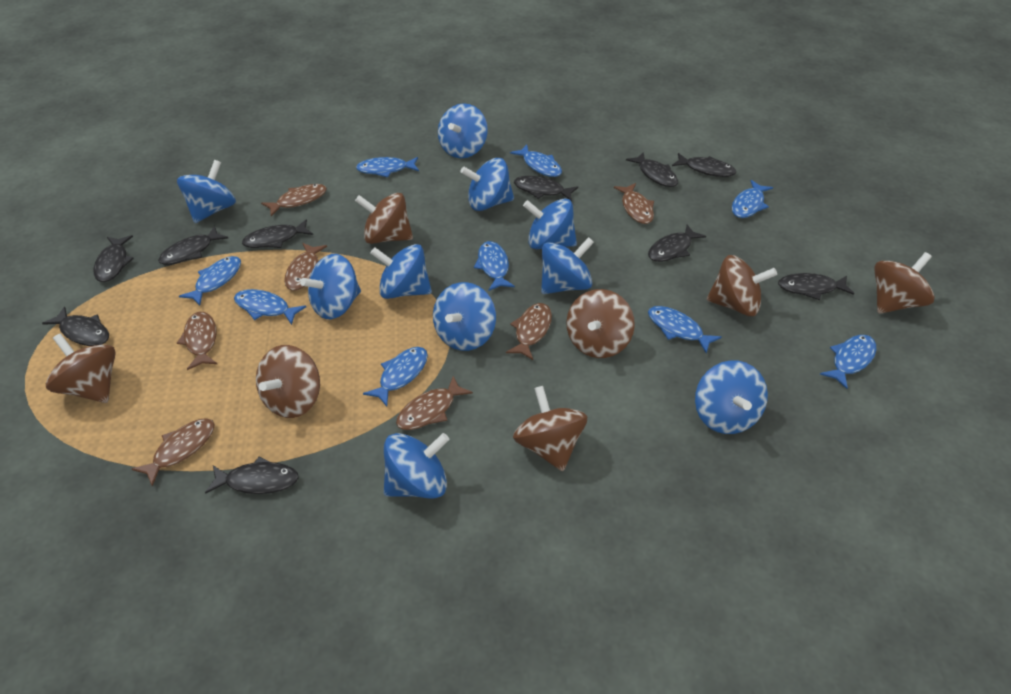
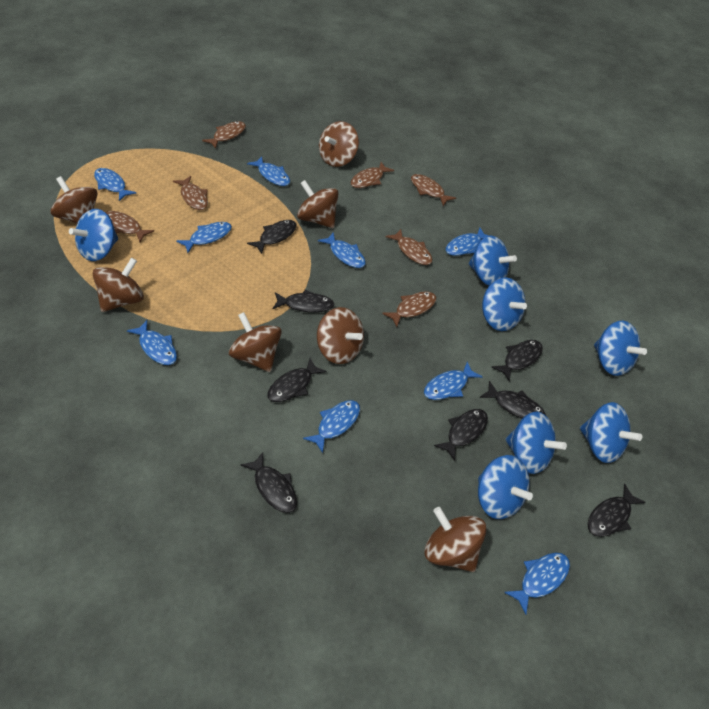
black fish: 10 -> 8
blue spinning top: 10 -> 7

